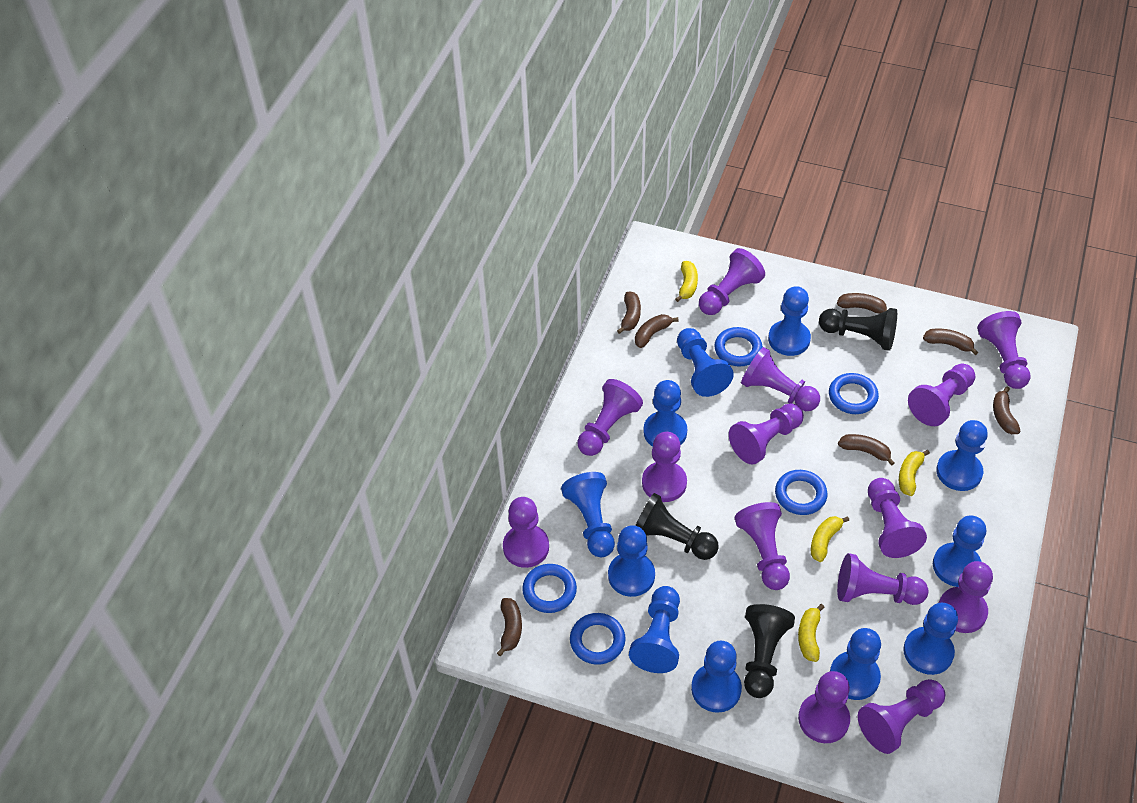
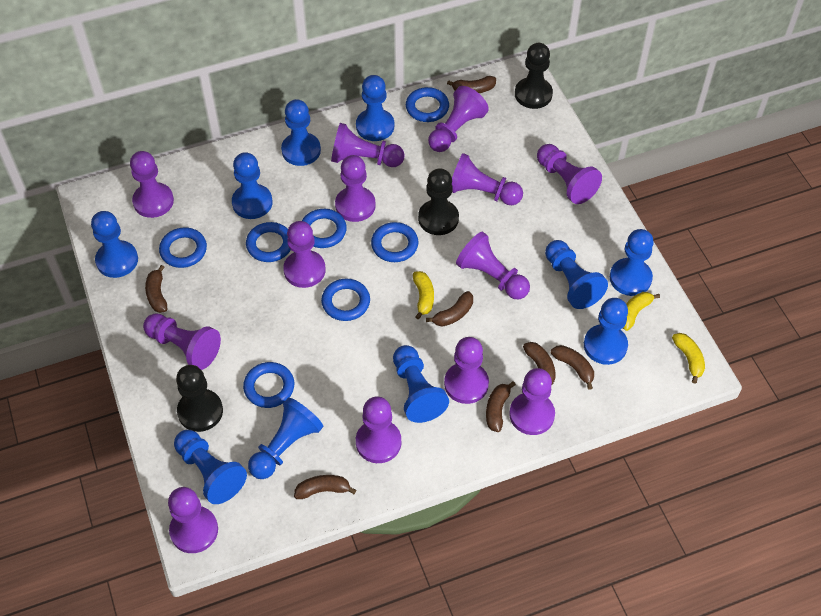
blue pawn: 11 -> 10
blue ring: 5 -> 7
purple pawn: 14 -> 13
yellow banana: 4 -> 3

